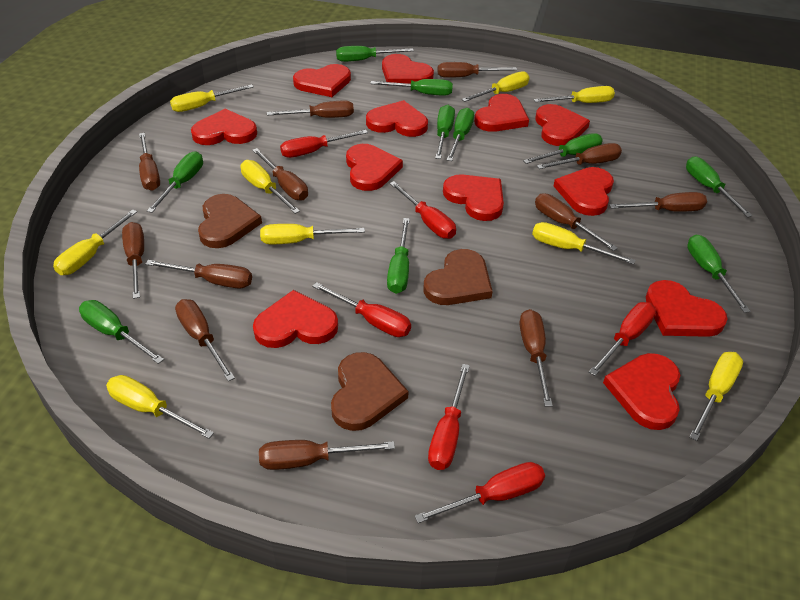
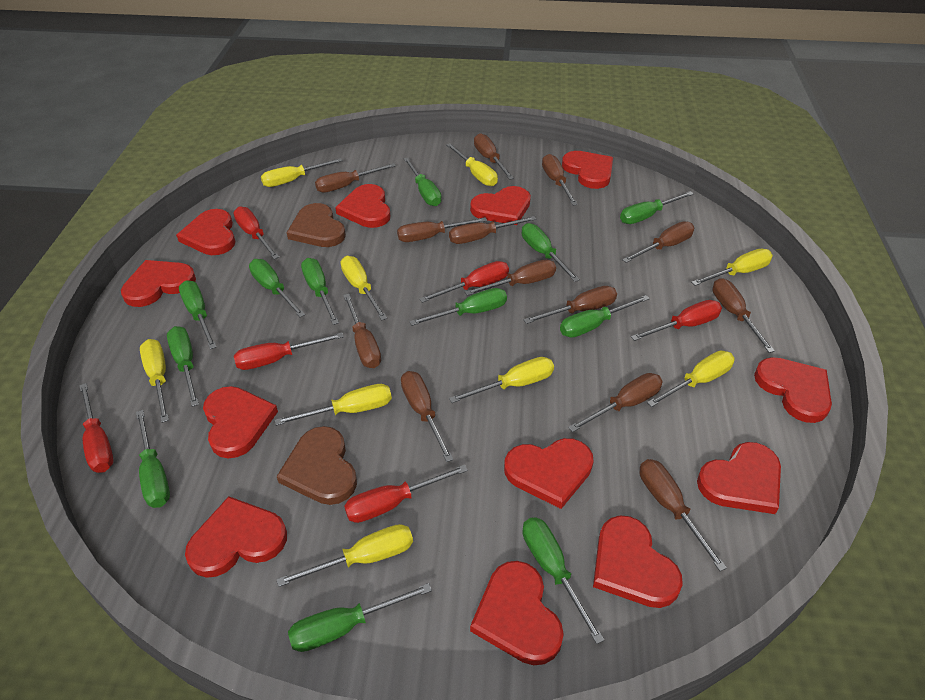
brown heart: 3 -> 2
brown screwdriver: 12 -> 13
green screwdriver: 10 -> 12

